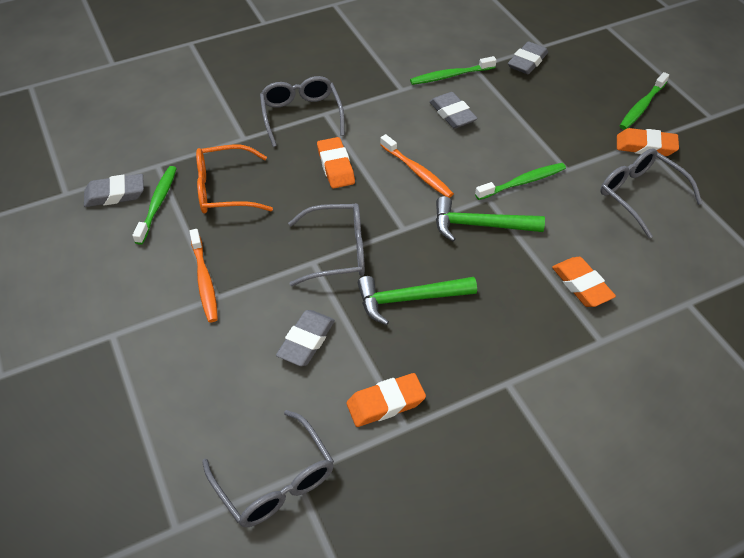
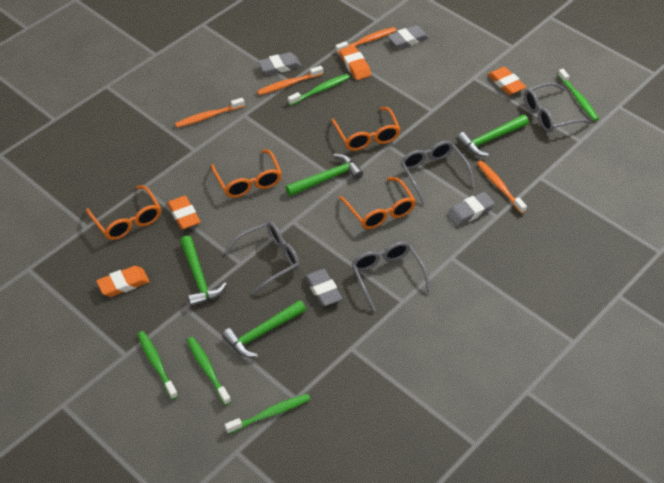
green hammer: 2 -> 4
green toothbrush: 4 -> 5
orange glasses: 1 -> 4
orange toothbrush: 2 -> 4

